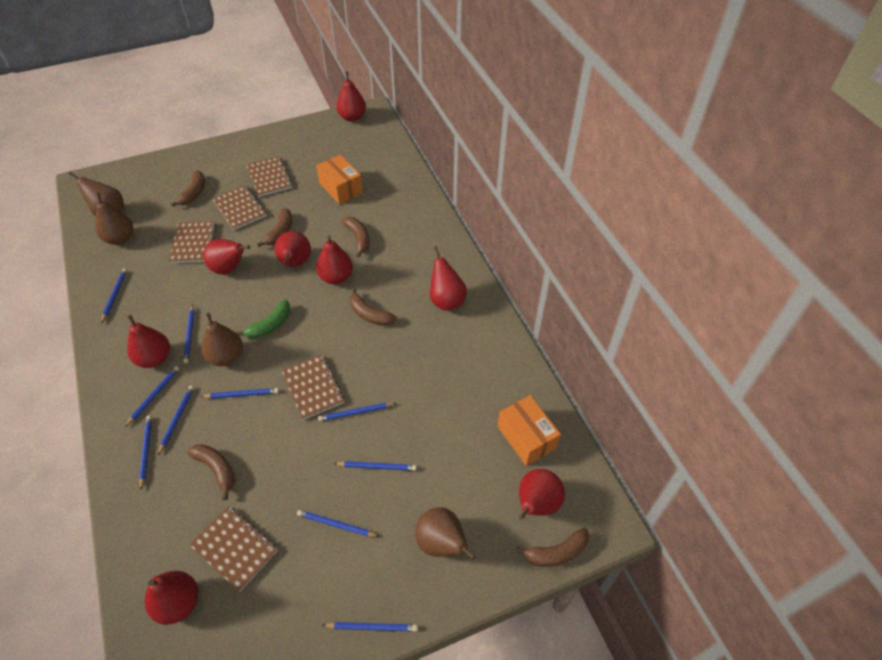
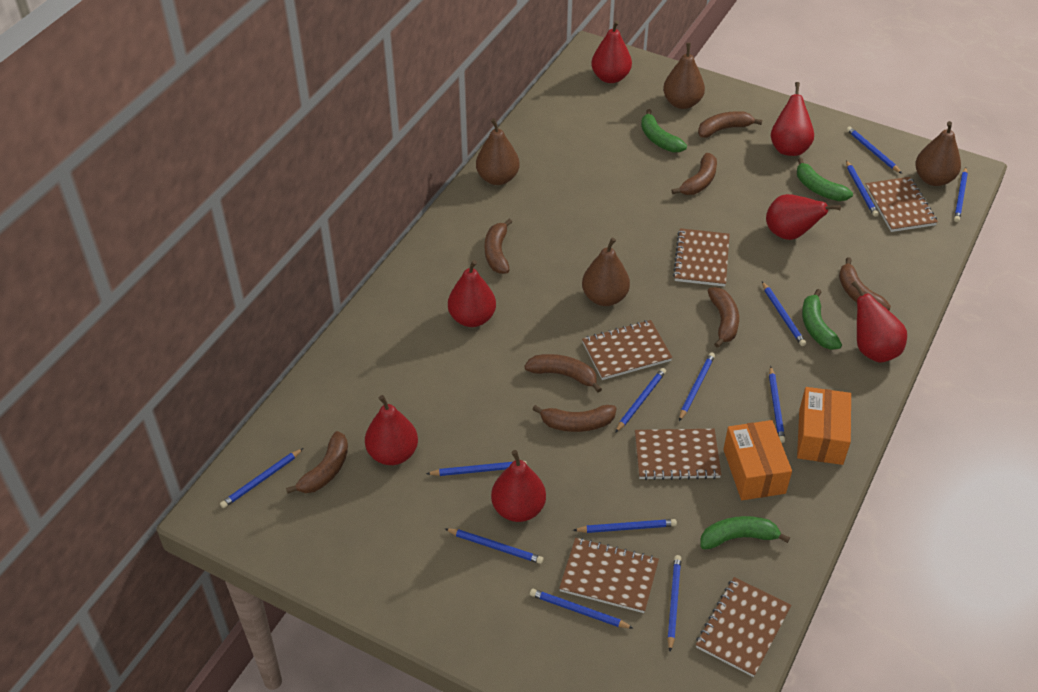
blue pencil: 10 -> 13
brown banana: 6 -> 8
brown notebook: 5 -> 6
green banana: 1 -> 4
red pear: 8 -> 7

